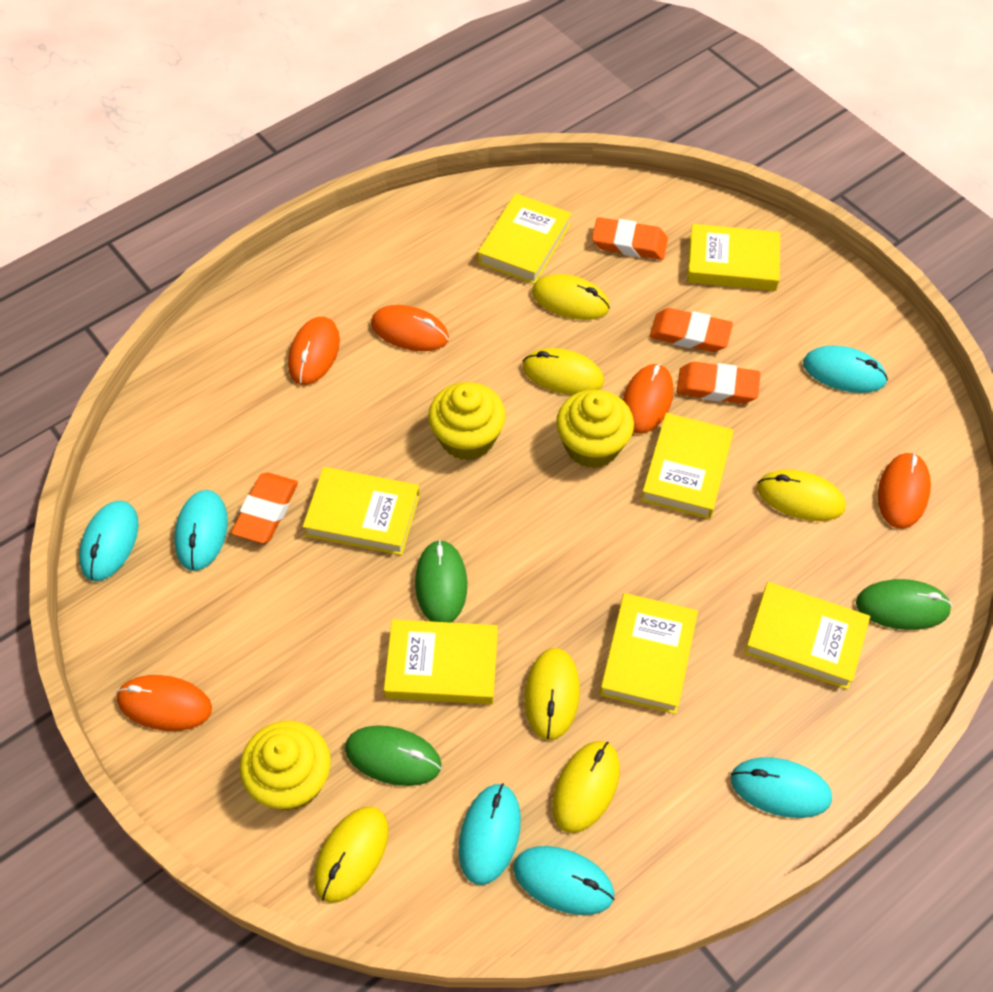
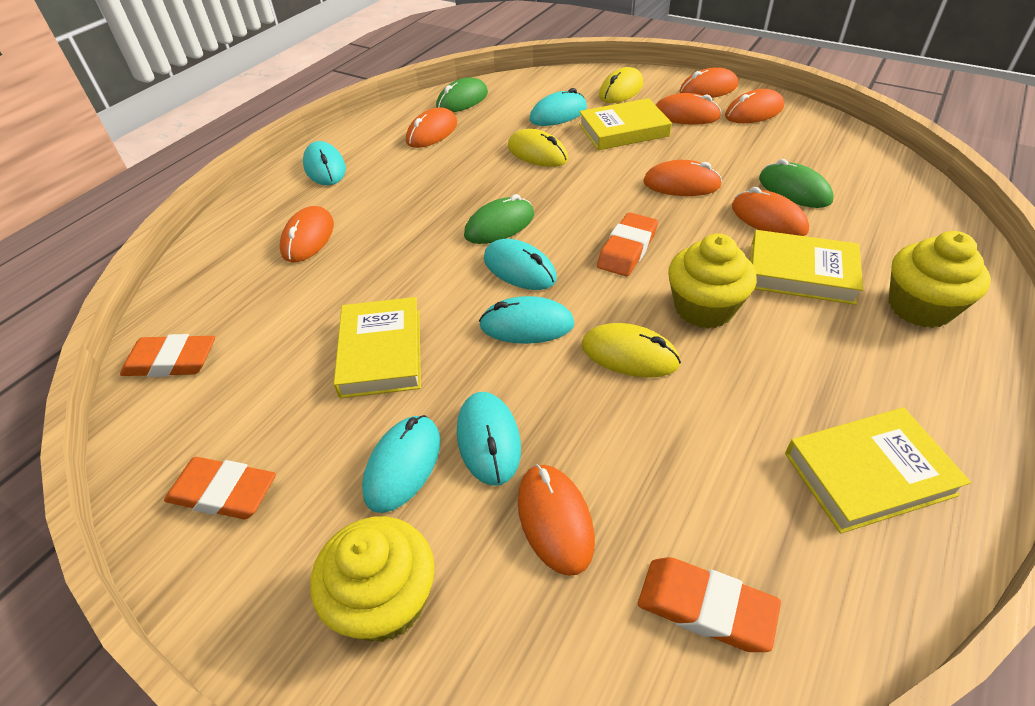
orange mouse: 5 -> 8
yellow book: 7 -> 4
yellow mouse: 6 -> 3

